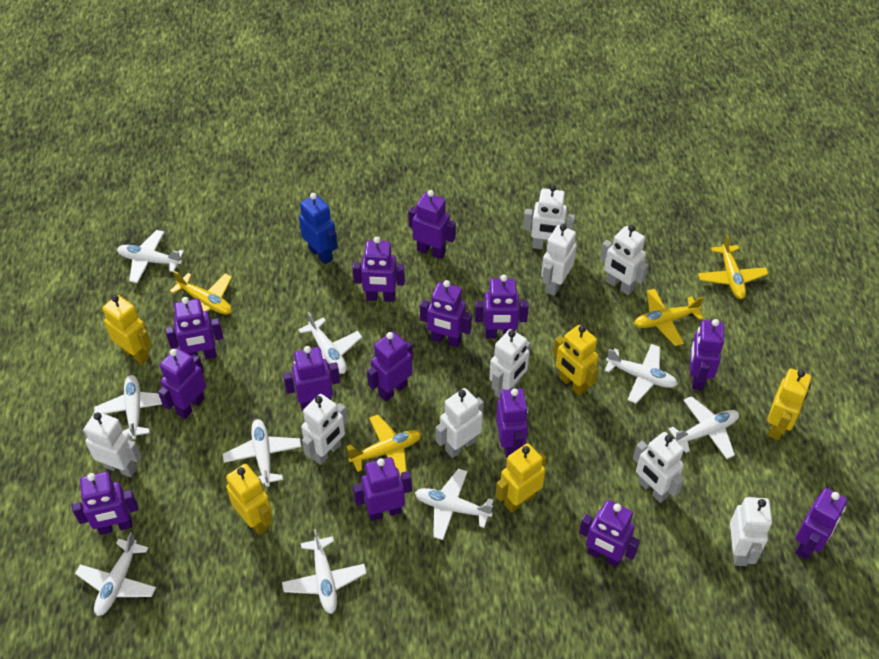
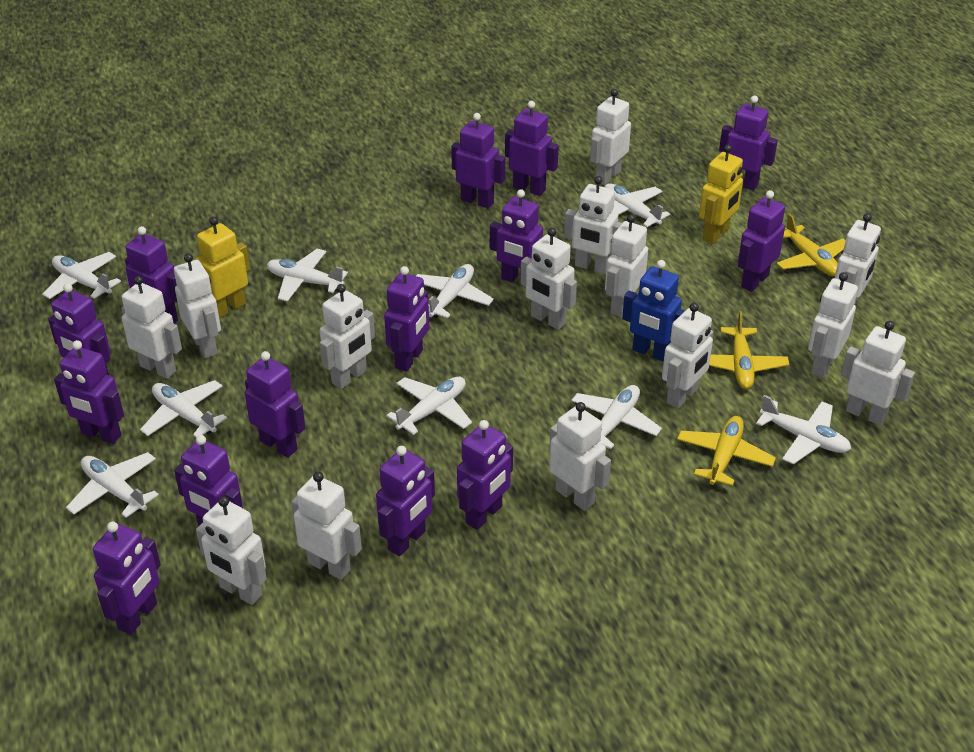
white robot: 9 -> 14
yellow plane: 4 -> 3
yellow robot: 5 -> 2

